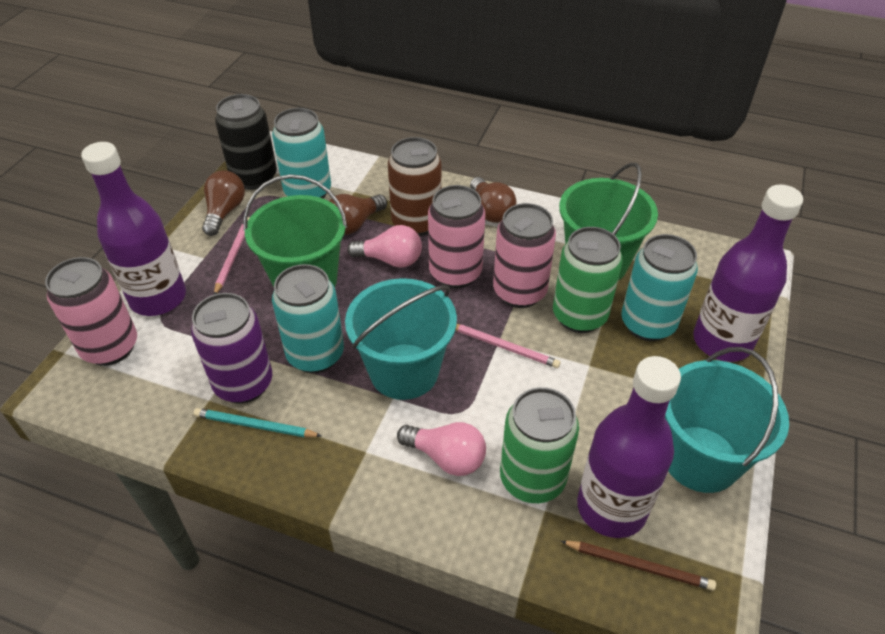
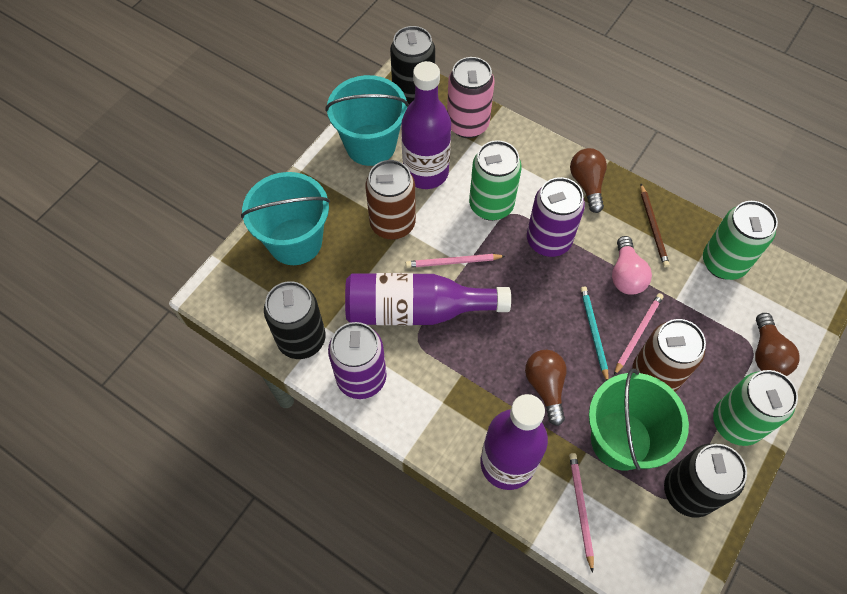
black can: 1 -> 3
brown can: 1 -> 2
green bucket: 2 -> 1
green can: 2 -> 3
pink can: 3 -> 1
pink light bulb: 2 -> 1
pink pencil: 2 -> 3
purple can: 1 -> 2
turquoise can: 3 -> 0

